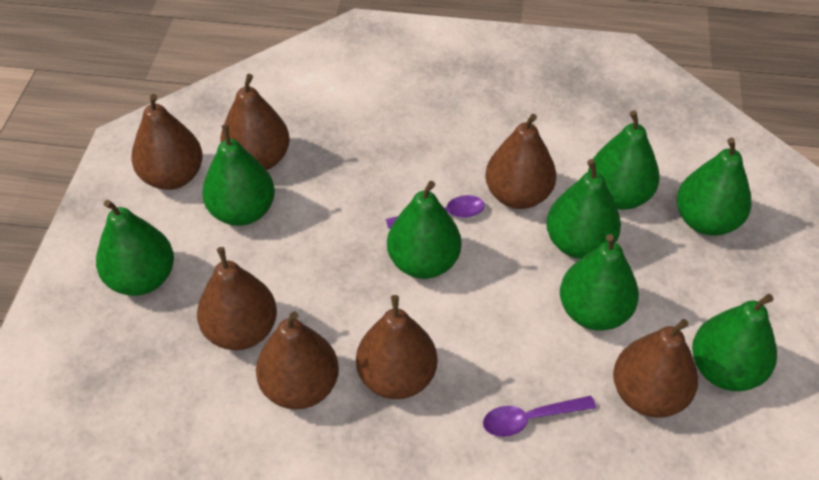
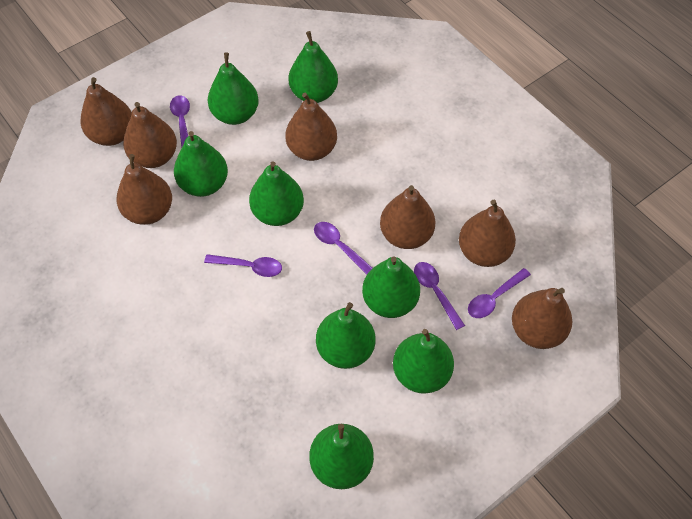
purple spoon: 2 -> 5

